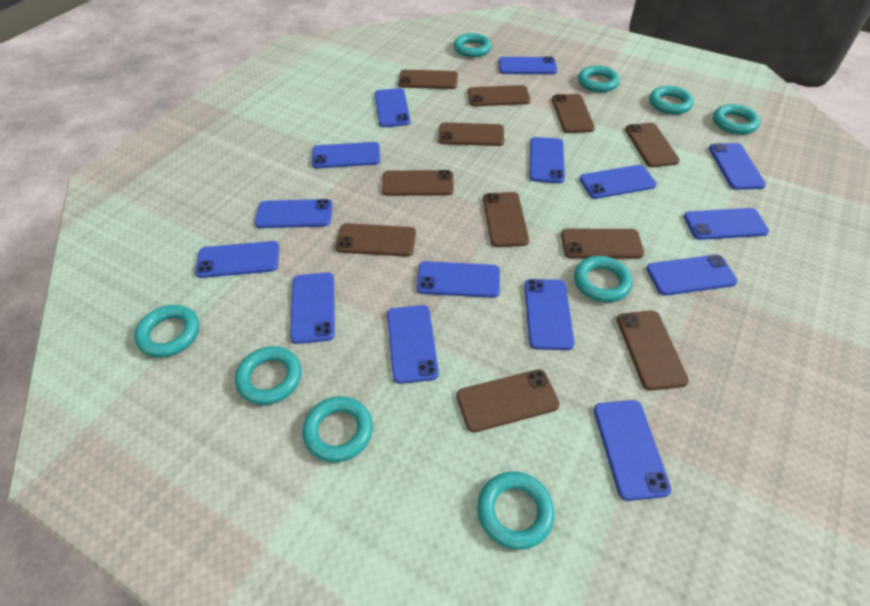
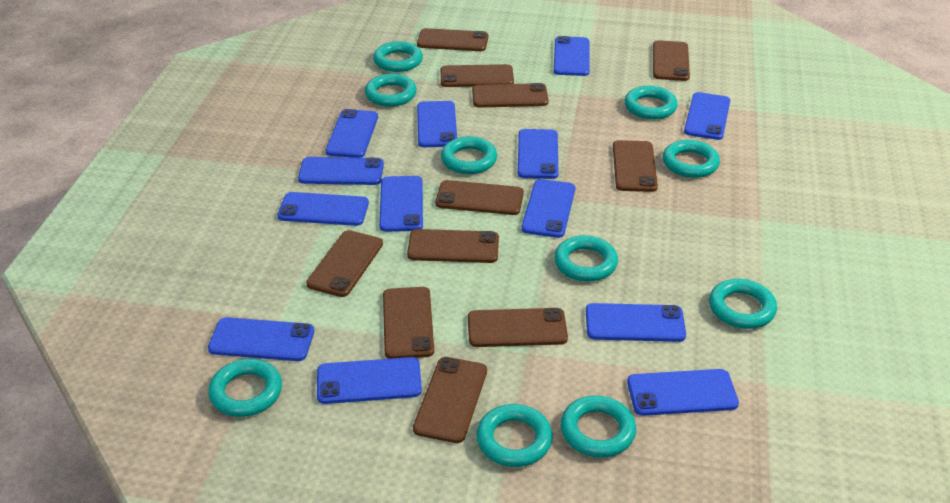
blue phone: 15 -> 13
turquoise ring: 9 -> 10

